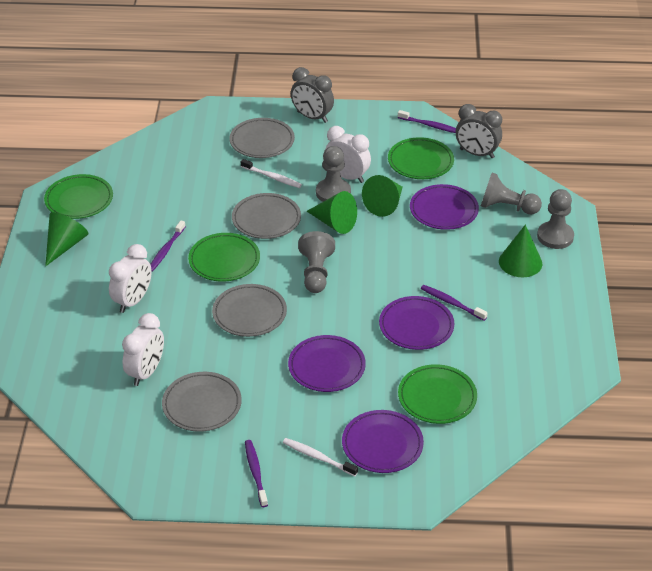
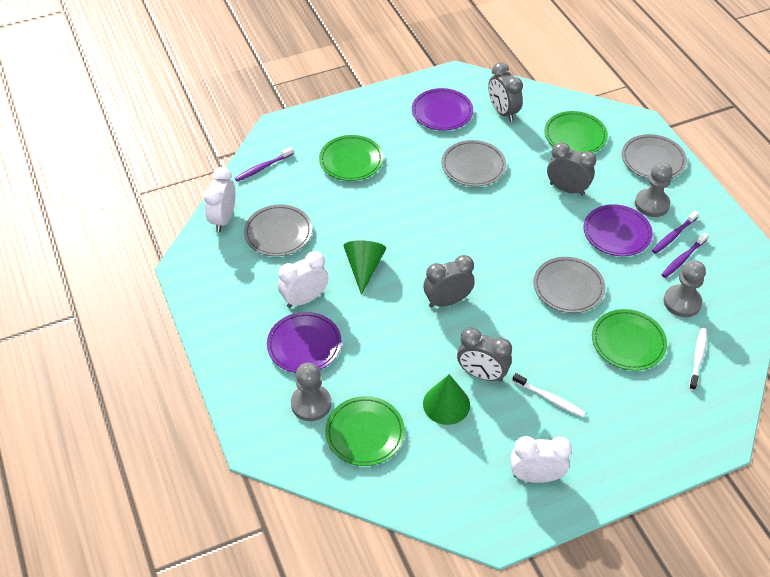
green cone: 4 -> 2
grey clock: 2 -> 4
grey pawn: 4 -> 3
purple plate: 4 -> 3
purple toothbrush: 4 -> 3

